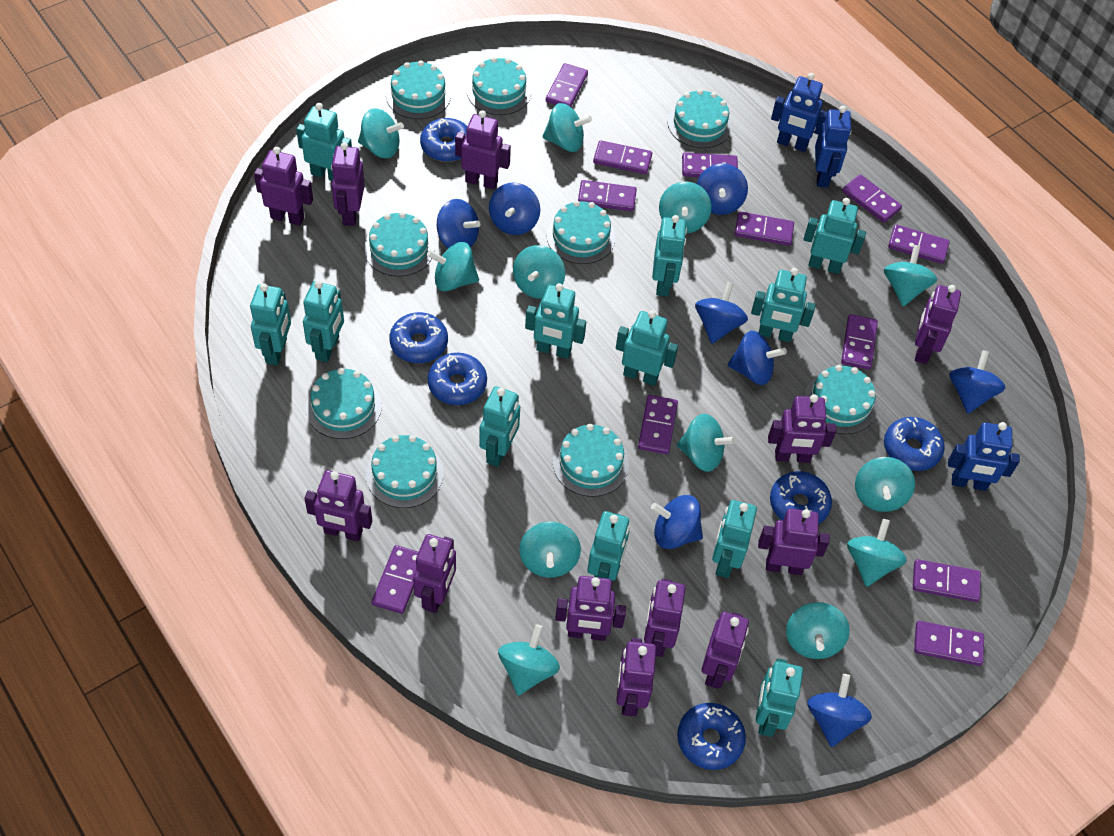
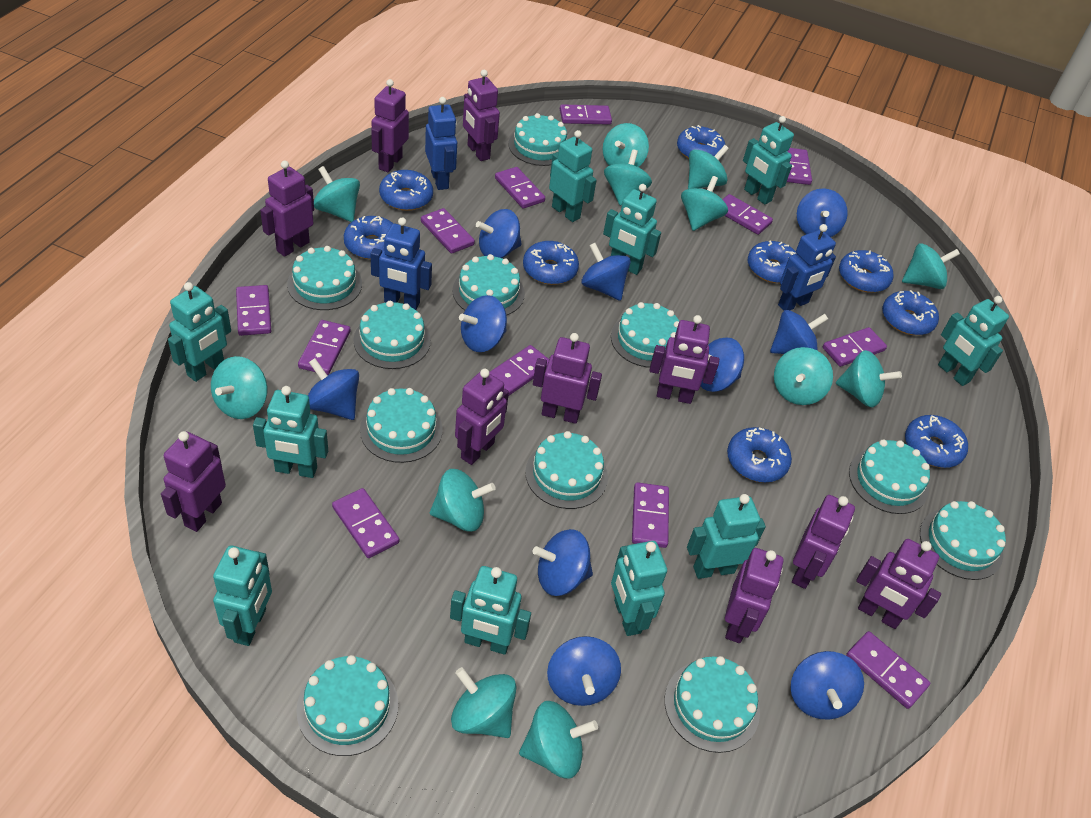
blue donut: 6 -> 9
blue spinning top: 8 -> 10
purple robot: 12 -> 10
turquoise cake: 9 -> 11
turquoise robot: 12 -> 10

